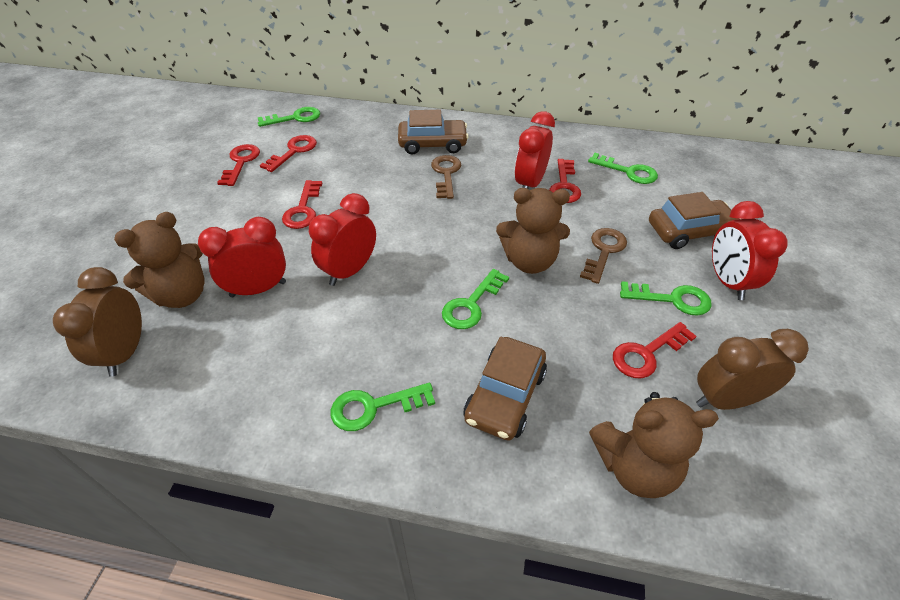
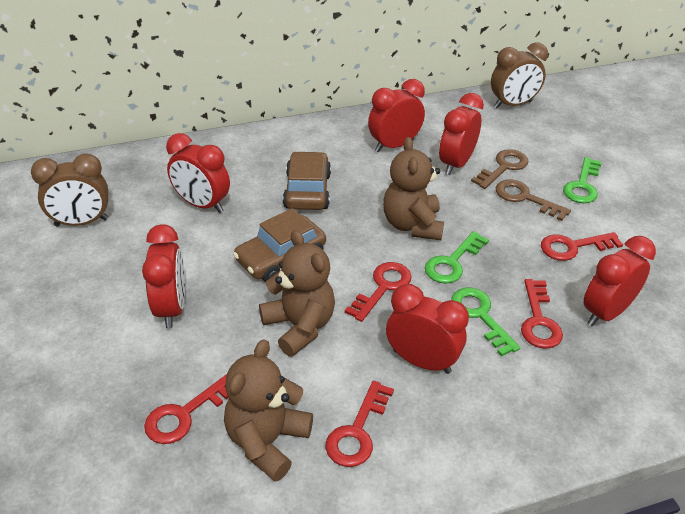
brown car: 3 -> 2
green key: 5 -> 3
red clock: 4 -> 6

